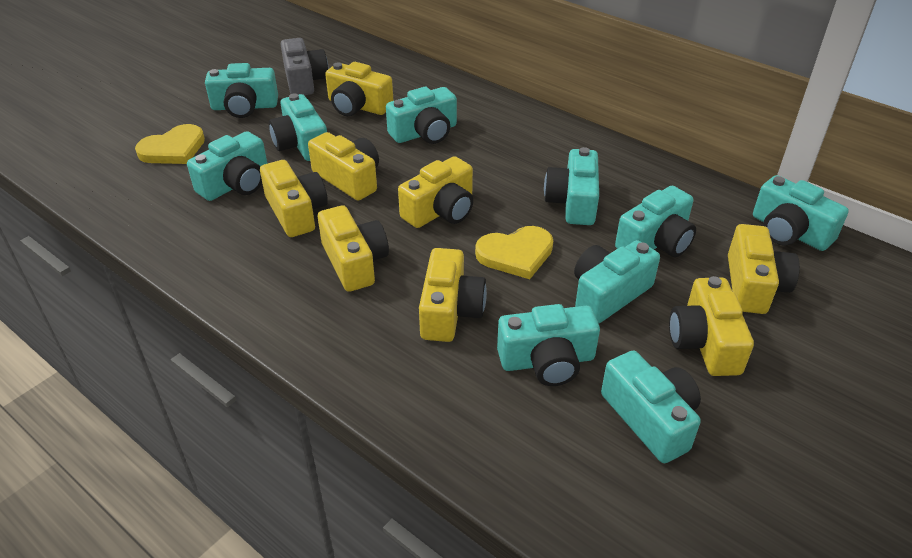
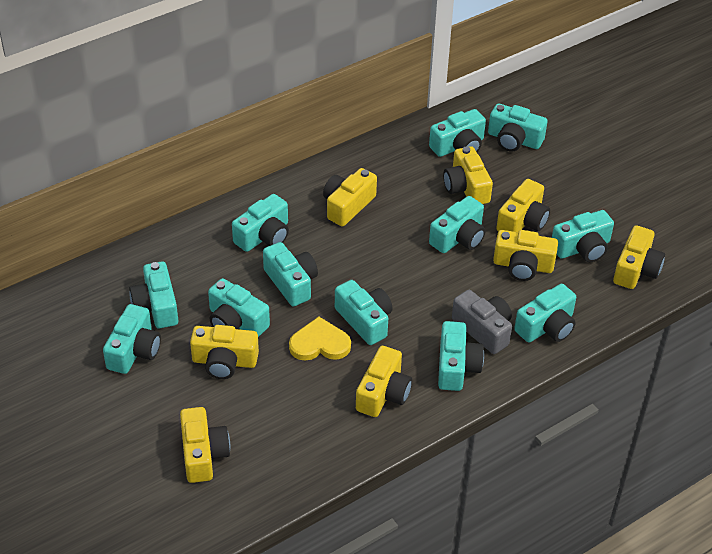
turquoise camera: 10 -> 12
yellow heart: 2 -> 1

